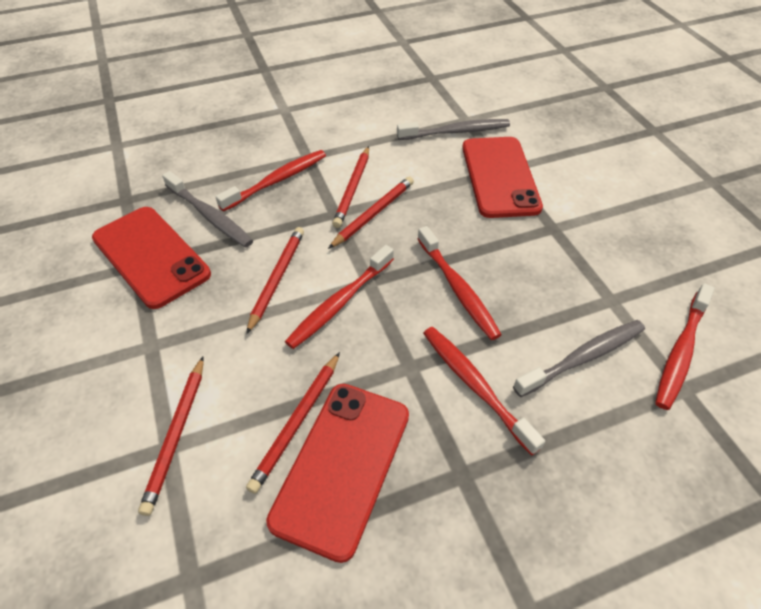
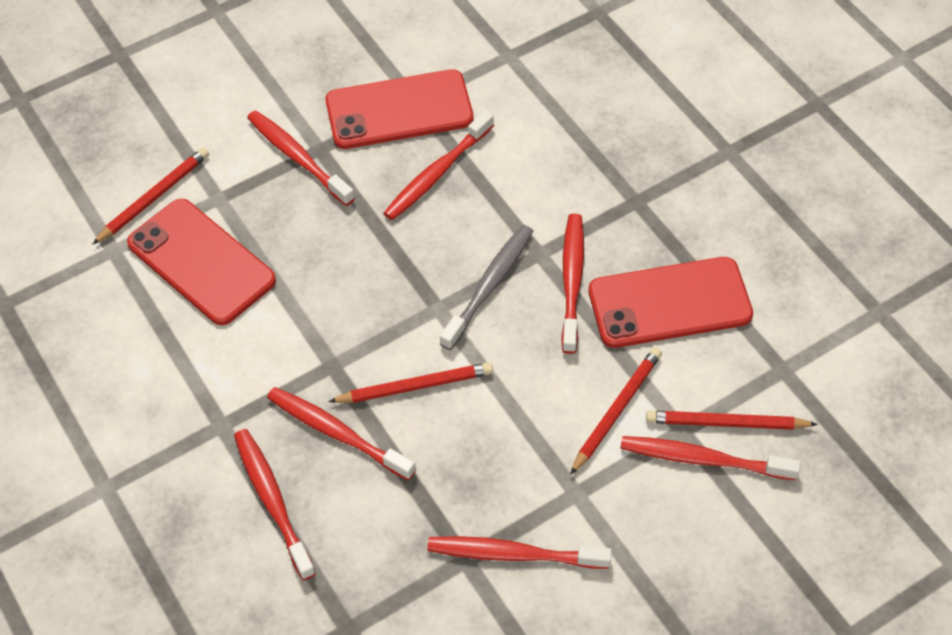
grey toothbrush: 3 -> 1
red pencil: 5 -> 4
red toothbrush: 5 -> 7

